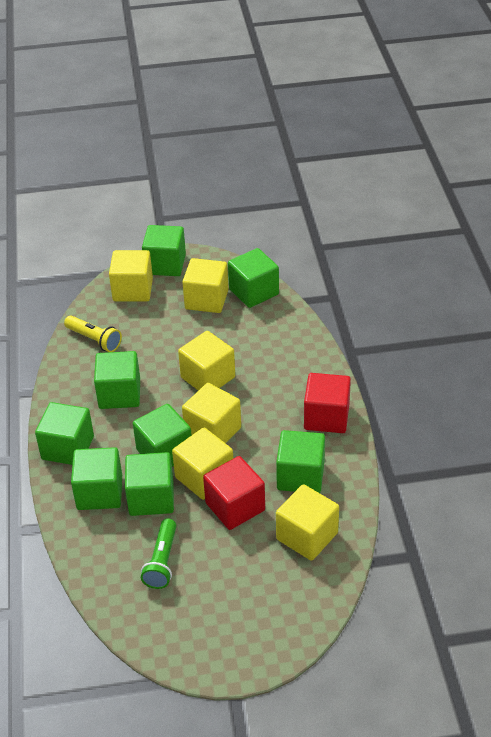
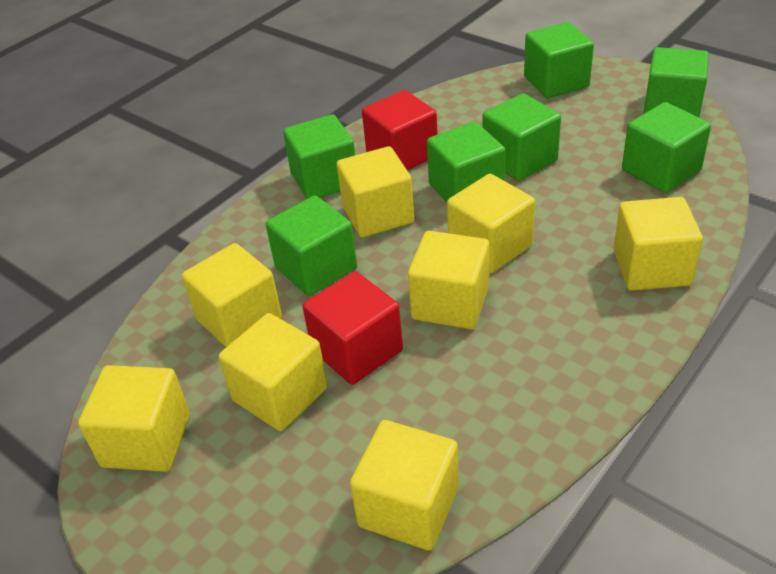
green cube: 8 -> 7
green flashlight: 1 -> 0
yellow cube: 6 -> 8
yellow flashlight: 1 -> 0

